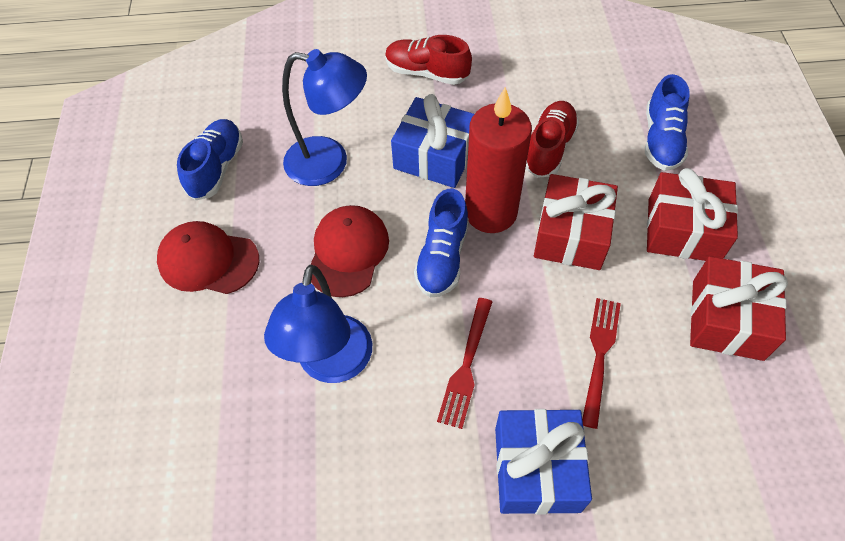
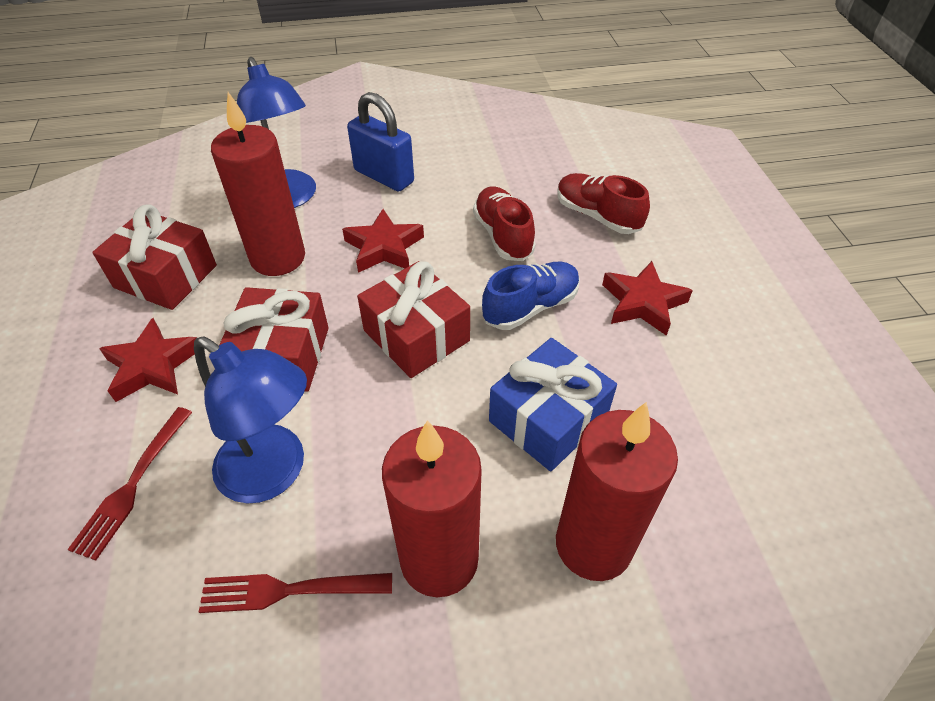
blue gift: 2 -> 1
blue padlock: 0 -> 1
blue shoe: 3 -> 1
red candle: 1 -> 3
red cap: 2 -> 0
red star: 0 -> 3

